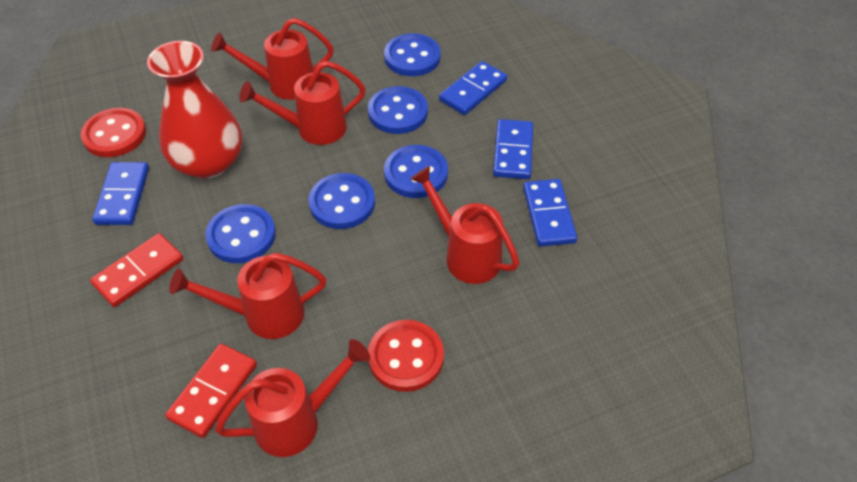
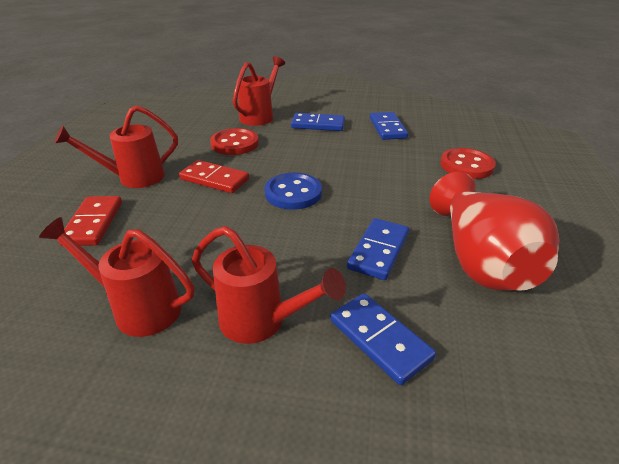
blue button: 5 -> 1
red watering can: 5 -> 4

